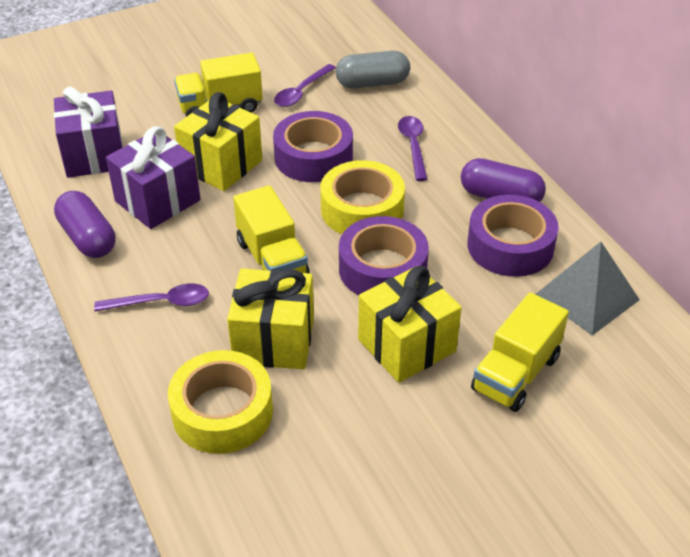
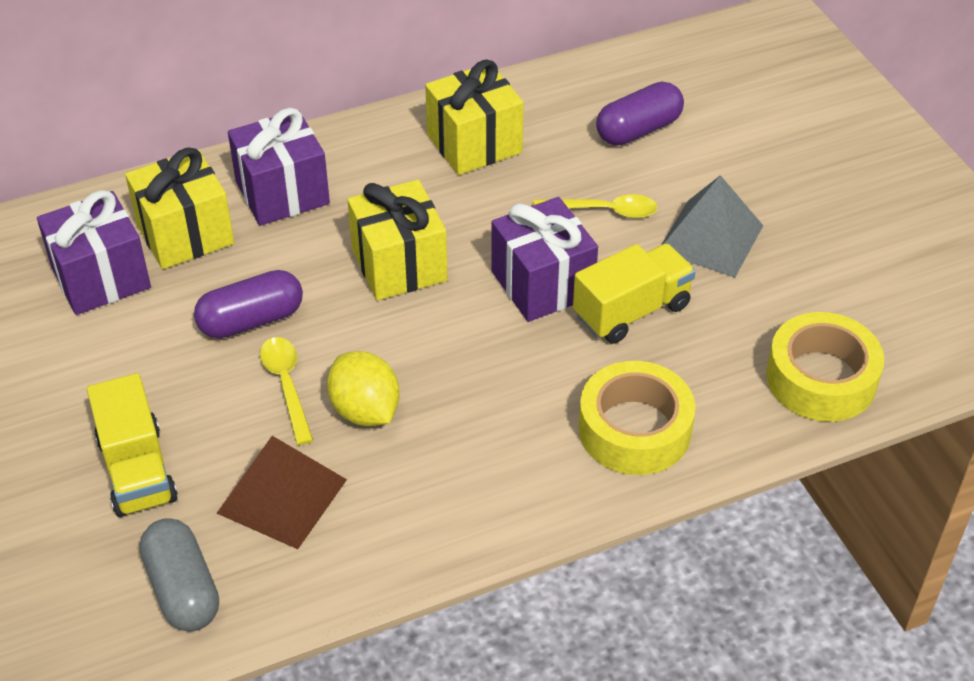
brown pyramid: 0 -> 1
purple gift: 2 -> 3
purple spoon: 3 -> 0
purple tape: 3 -> 0
yellow lemon: 0 -> 1
yellow spoon: 0 -> 2
yellow truck: 3 -> 2

